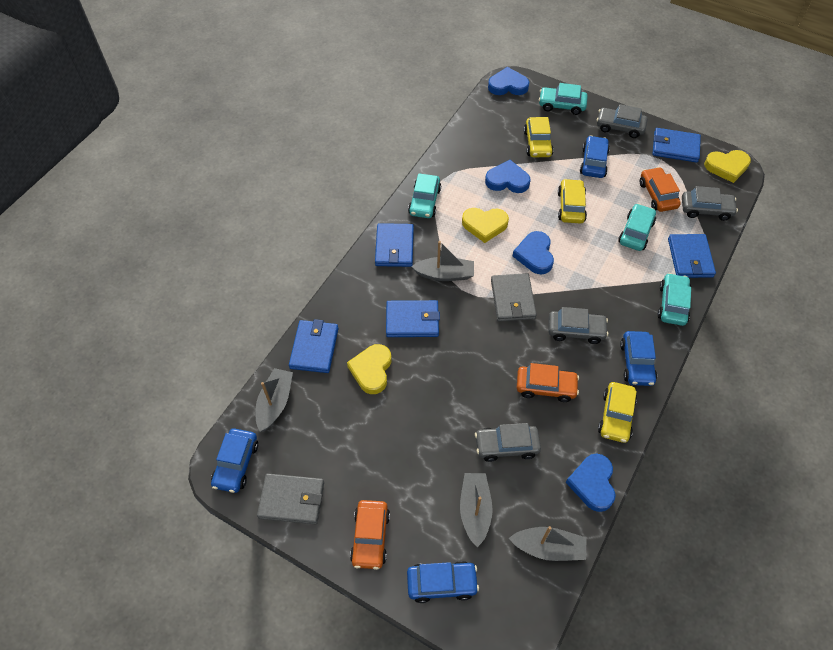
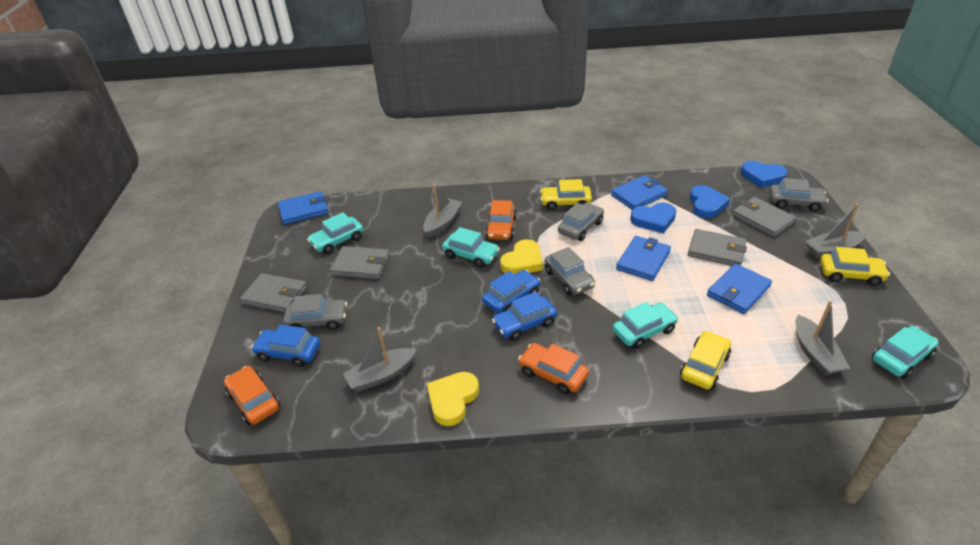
blue car: 4 -> 3
blue heart: 4 -> 3
blue wallet: 5 -> 4
grey wallet: 2 -> 4
yellow heart: 3 -> 2

